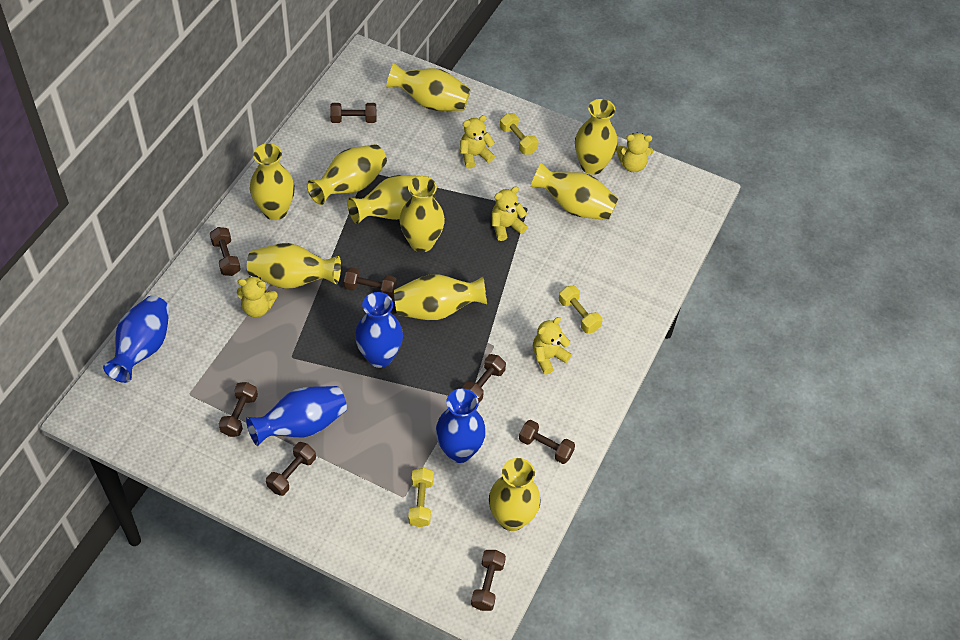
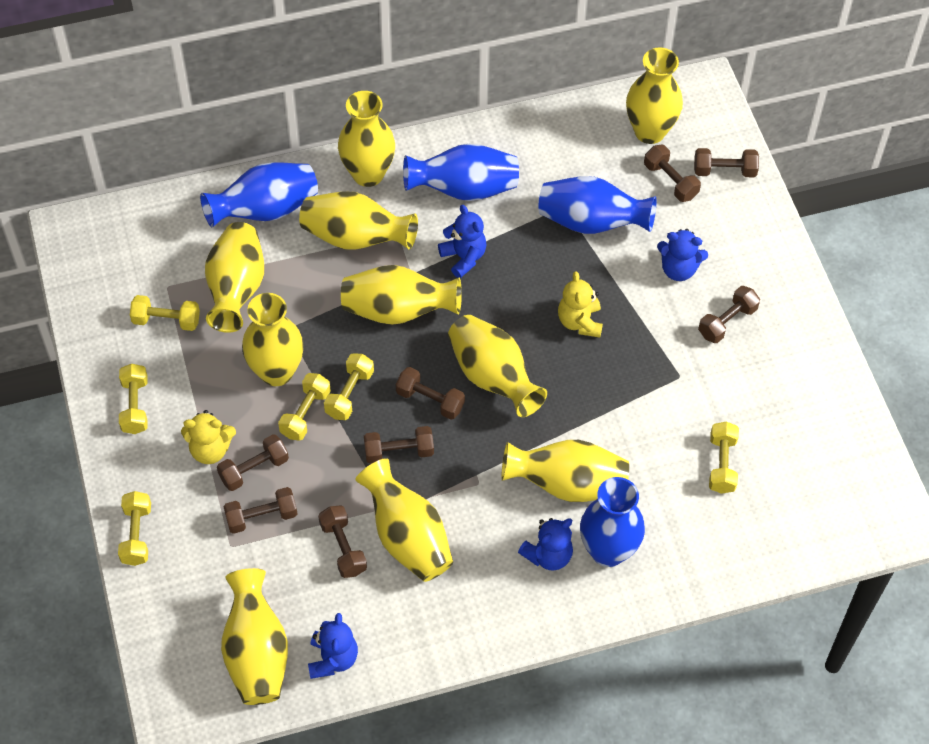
blue teddy bear: 0 -> 4
yellow dumbbell: 3 -> 6
yellow teddy bear: 5 -> 2

